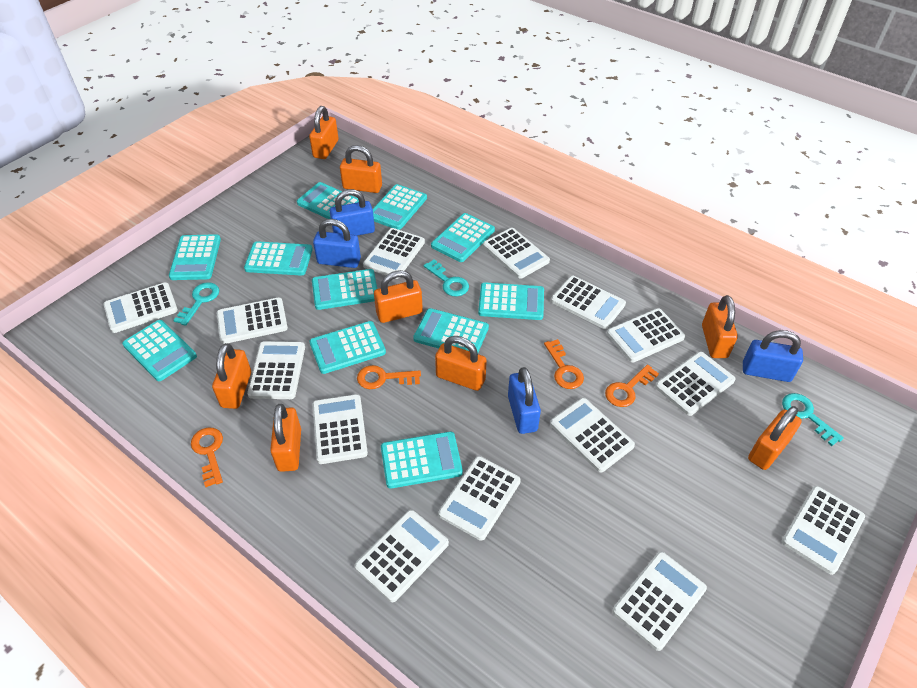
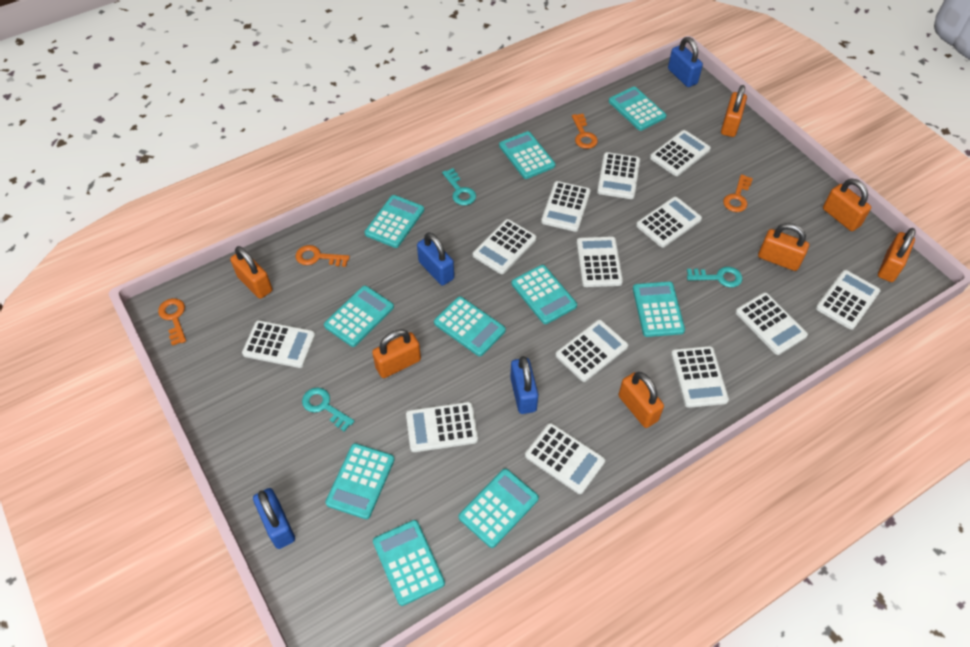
orange padlock: 8 -> 7
turquoise calculator: 11 -> 10
white calculator: 14 -> 13

